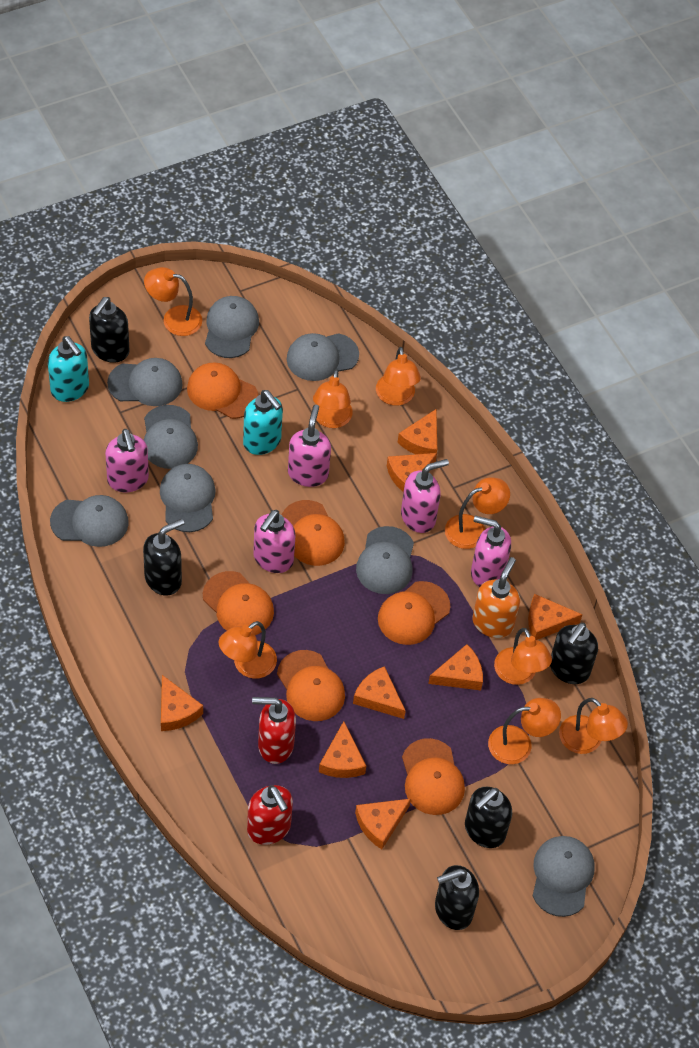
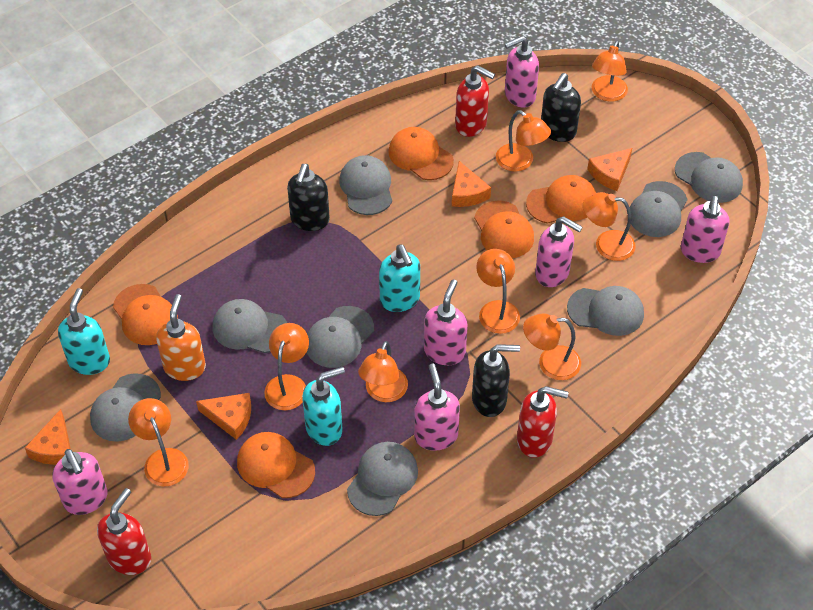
black soap dispenser: 5 -> 3
orange cap: 6 -> 5
orange cheese: 8 -> 4
pink soap dispenser: 5 -> 6
red soap dispenser: 2 -> 3
turquoise soap dispenser: 2 -> 3

